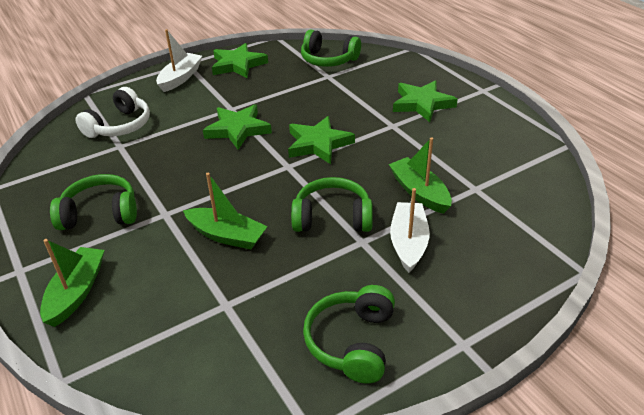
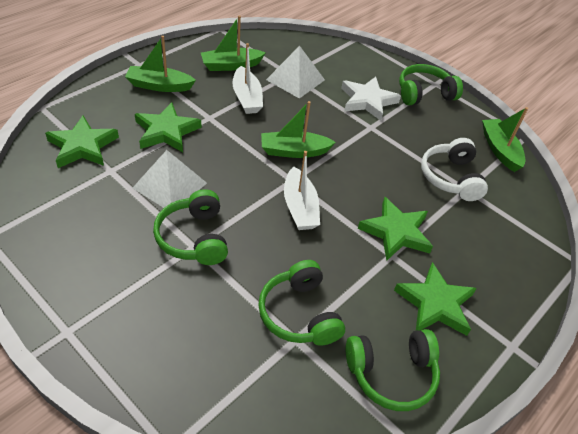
green boat: 3 -> 4
white pyramid: 0 -> 2
white star: 0 -> 1

